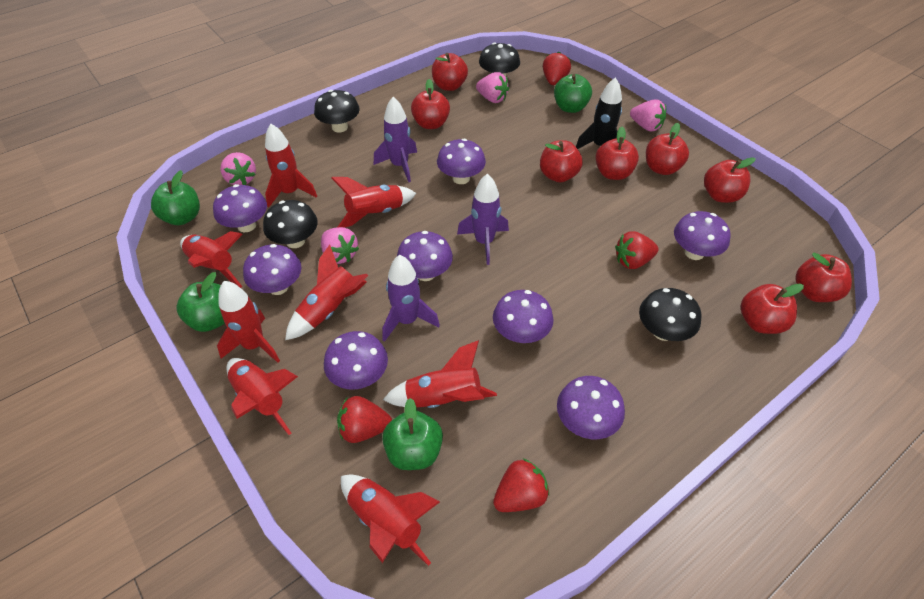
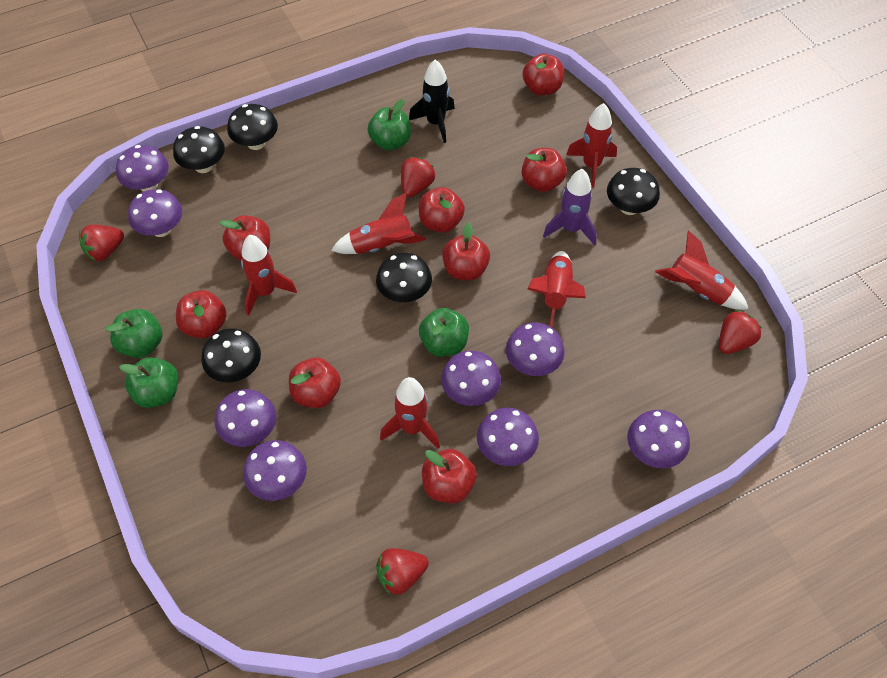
black mushroom: 4 -> 5
pink strawberry: 4 -> 0
purple rocket: 3 -> 1
red rocket: 8 -> 6

